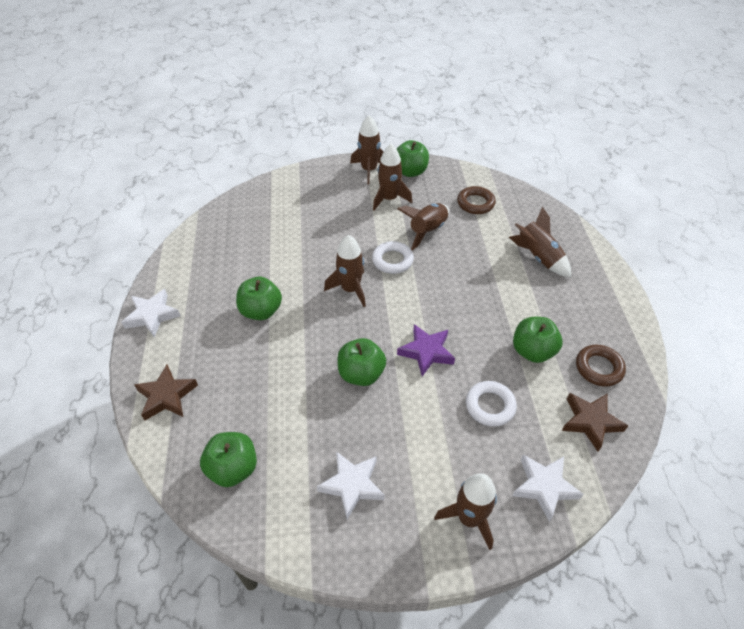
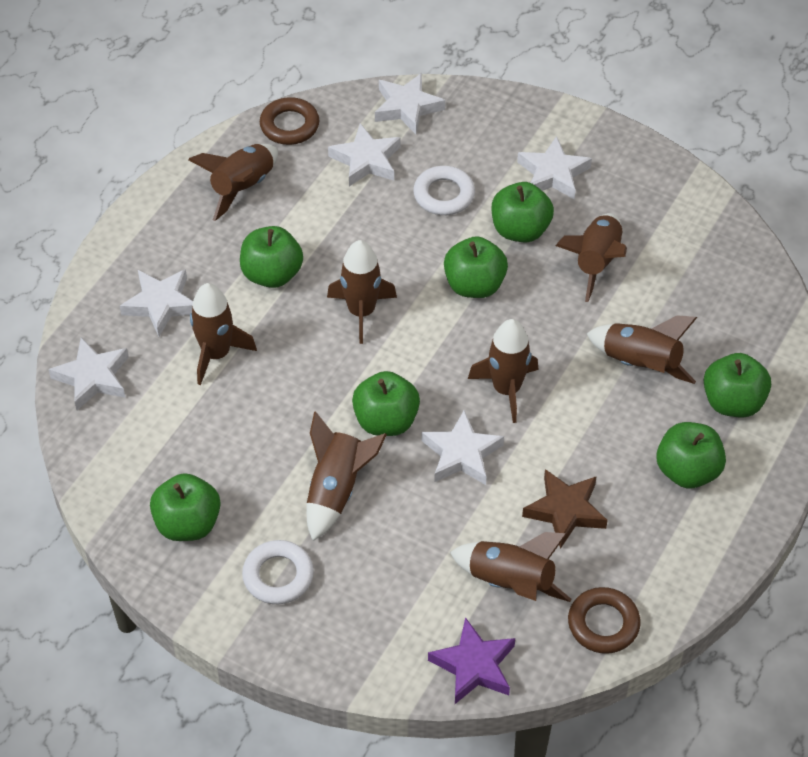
brown rocket: 6 -> 8
brown star: 2 -> 1
green apple: 5 -> 7
white star: 3 -> 6

